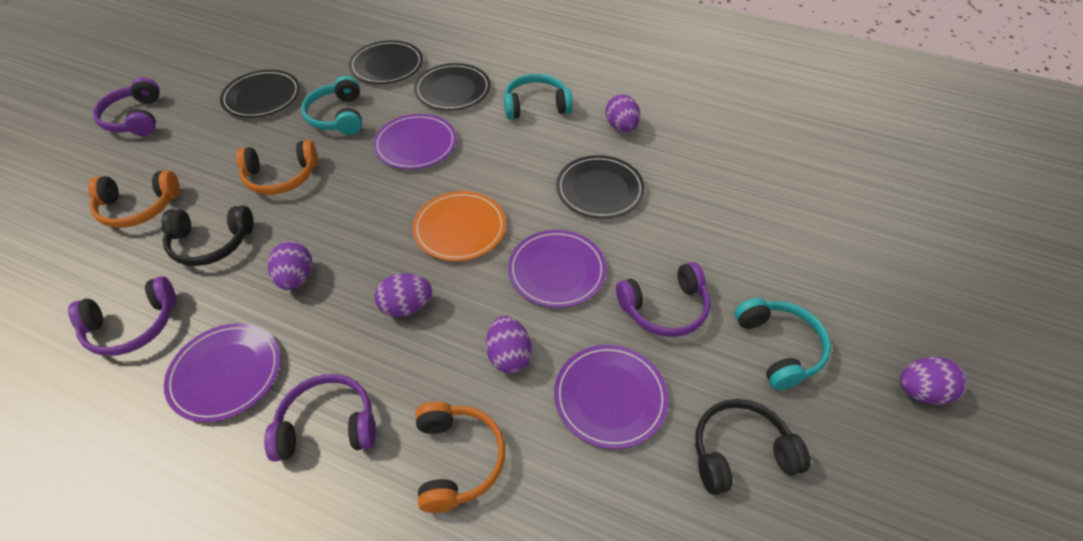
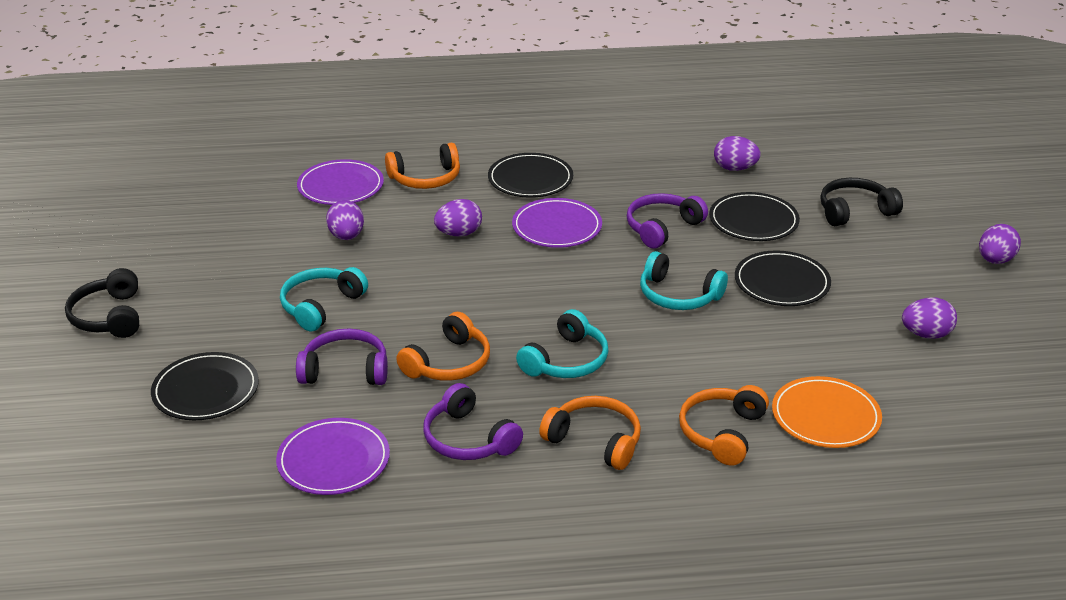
orange headphones: 3 -> 4
purple headphones: 4 -> 3
purple plate: 4 -> 3

